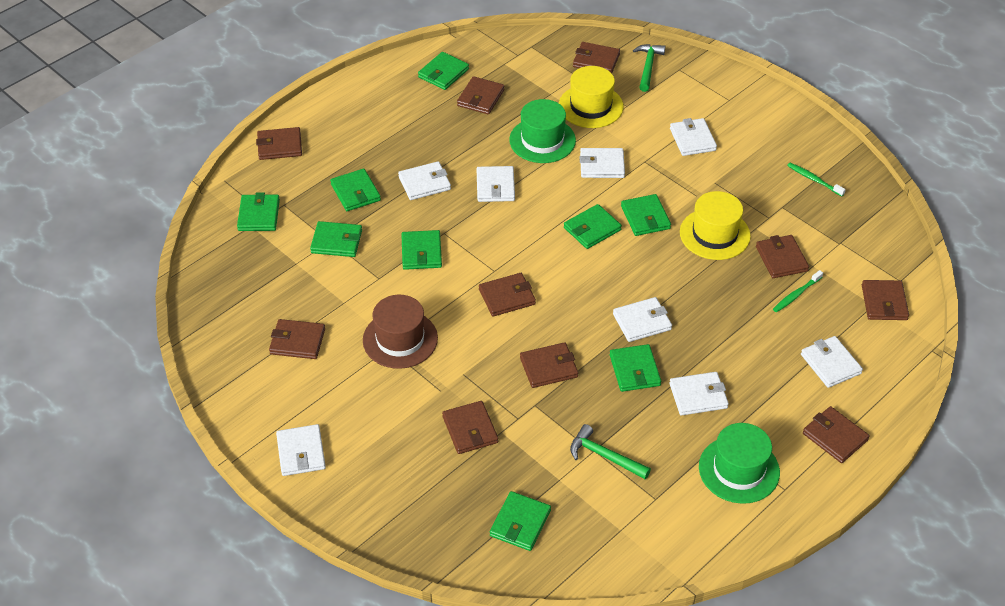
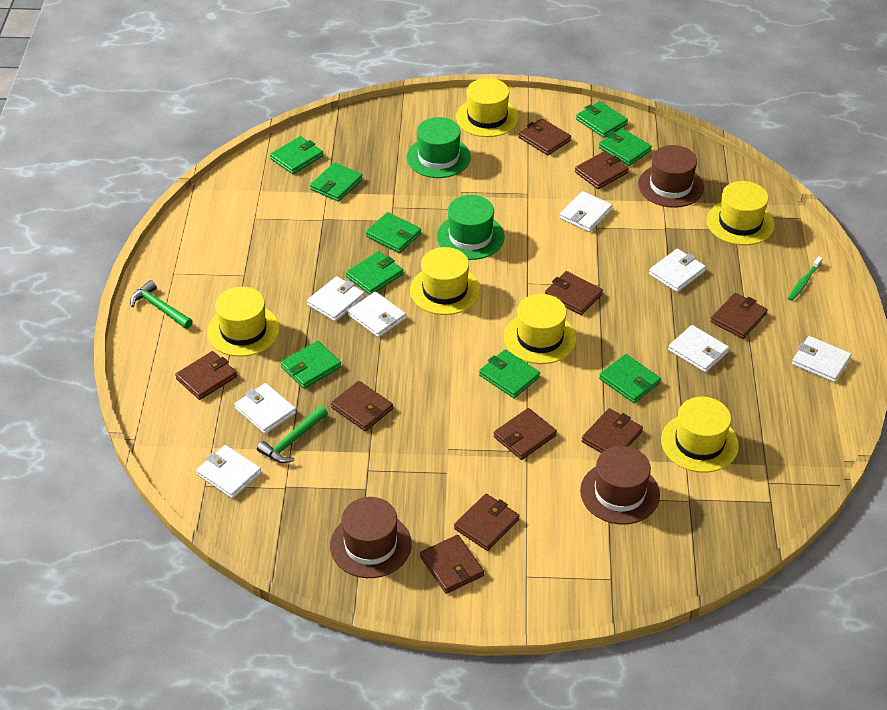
brown hat: 1 -> 3
green toothbrush: 2 -> 1
yellow hat: 2 -> 6

